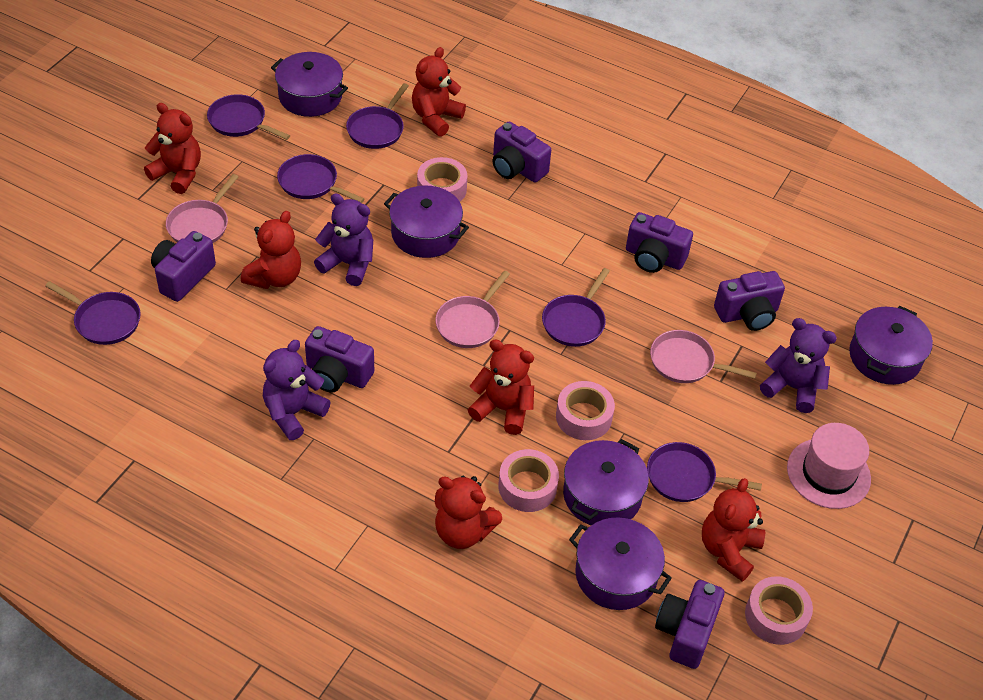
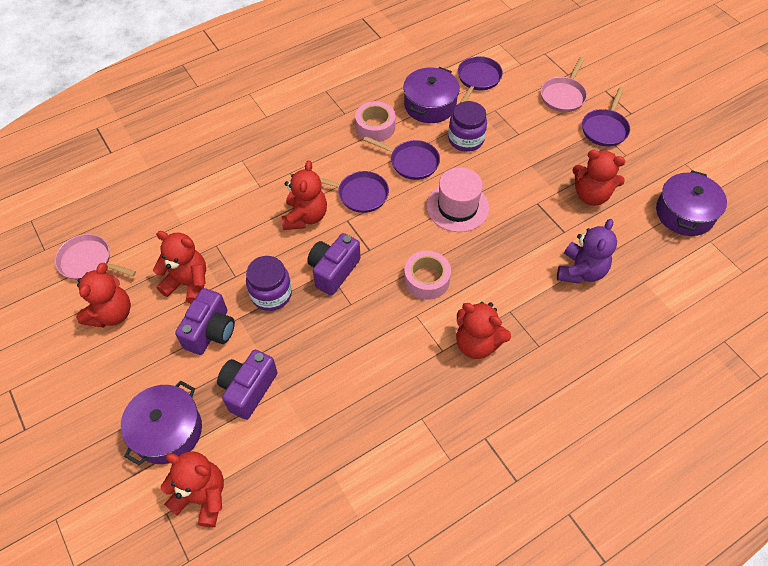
pink pan: 3 -> 2
pink tape: 4 -> 2
purple camera: 6 -> 3
purple jar: 0 -> 2
purple pan: 6 -> 4
purple pot: 5 -> 3
purple teddy bear: 3 -> 1

